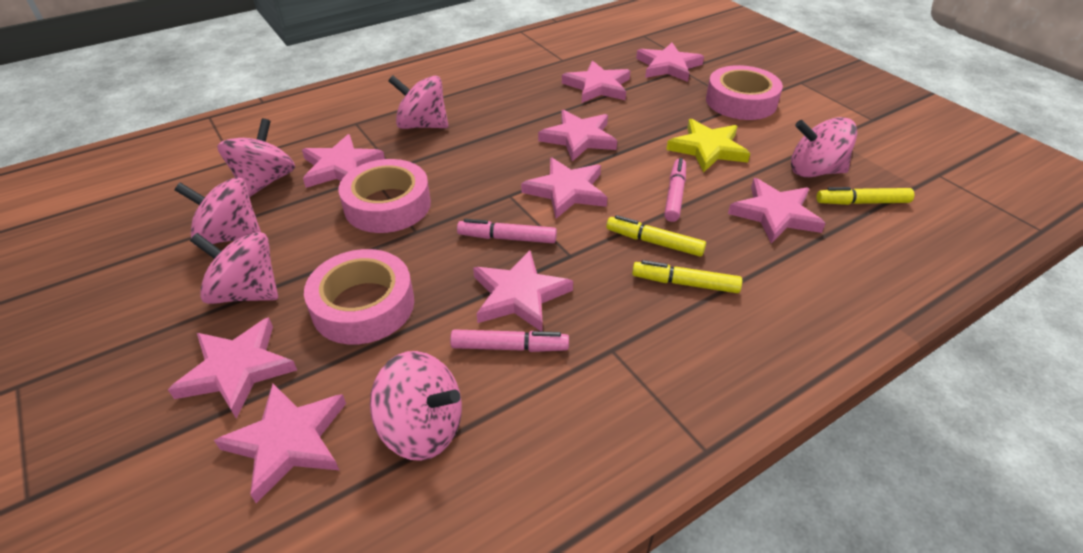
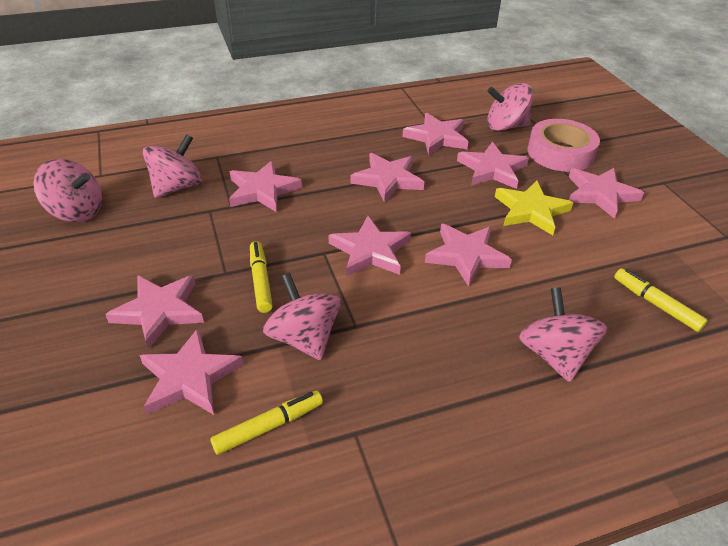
pink marker: 3 -> 0
pink spinning top: 6 -> 5
pink tape: 3 -> 1

